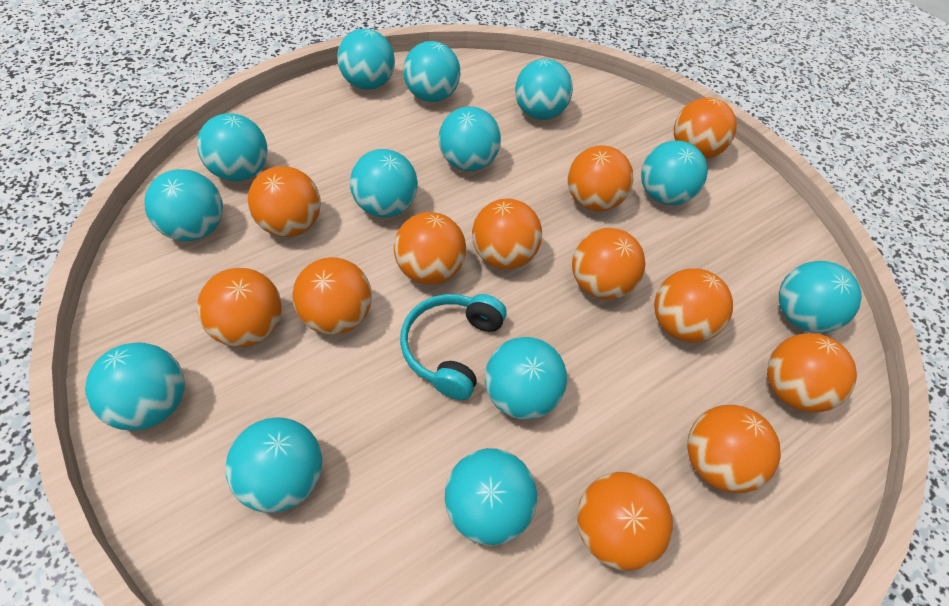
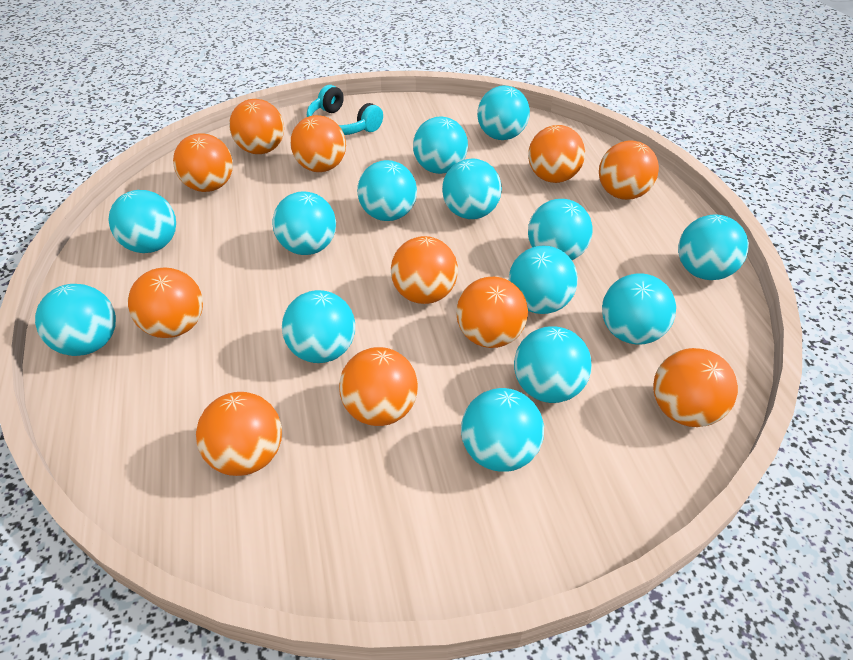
orange ball: 12 -> 11
turquoise ball: 13 -> 14

